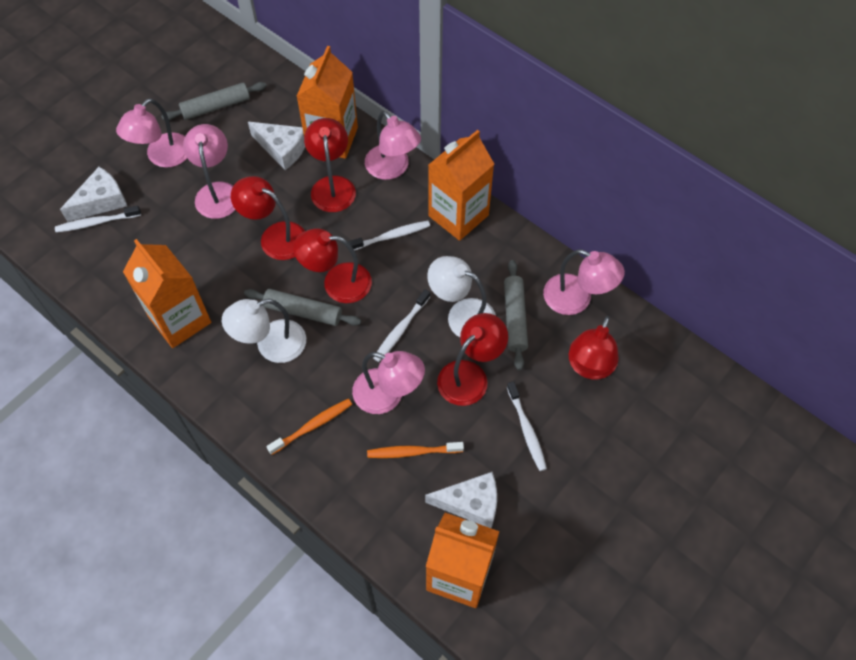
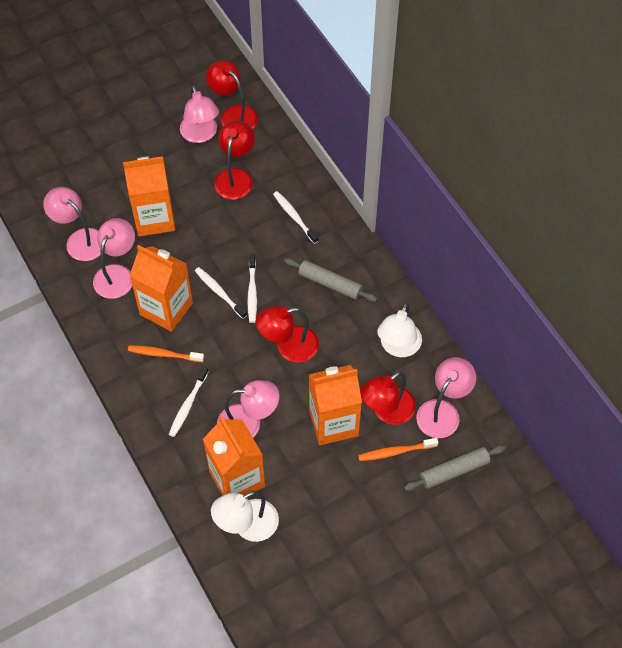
grey rolling pin: 3 -> 2
red lamp: 5 -> 4
white cheese: 3 -> 0

